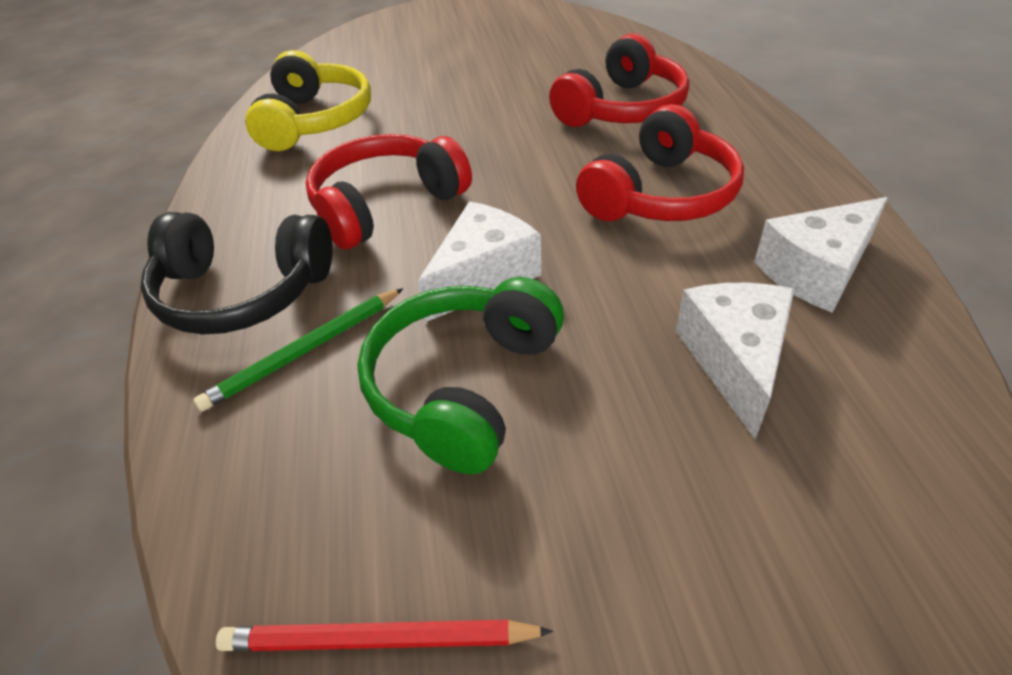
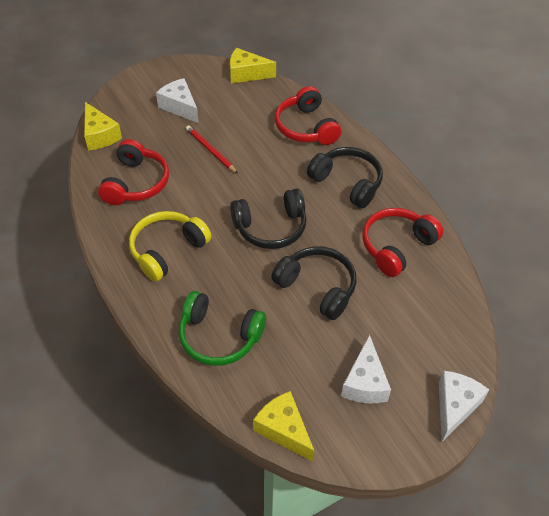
black headphones: 1 -> 3
green pencil: 1 -> 0
yellow cheese: 0 -> 3

